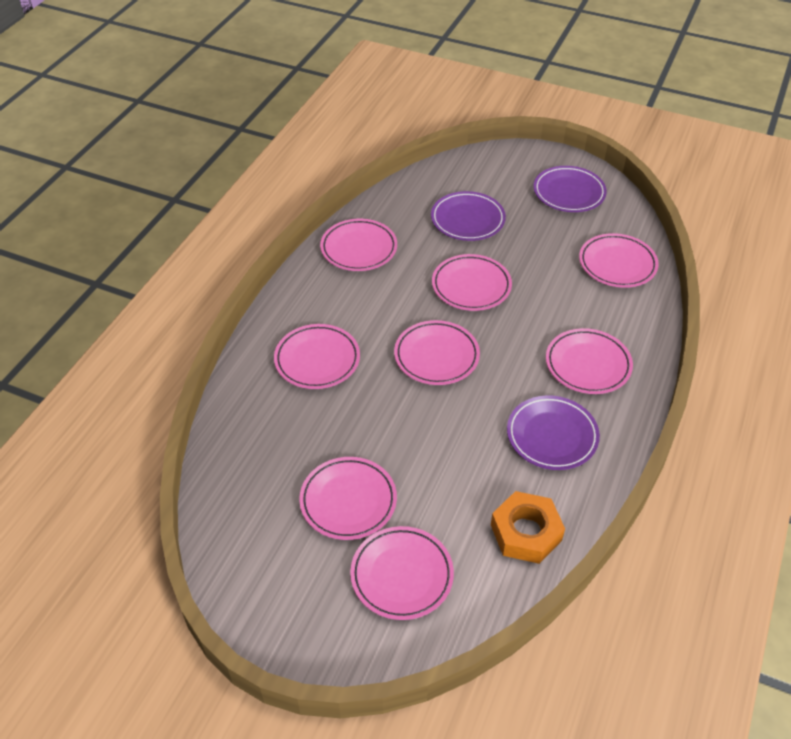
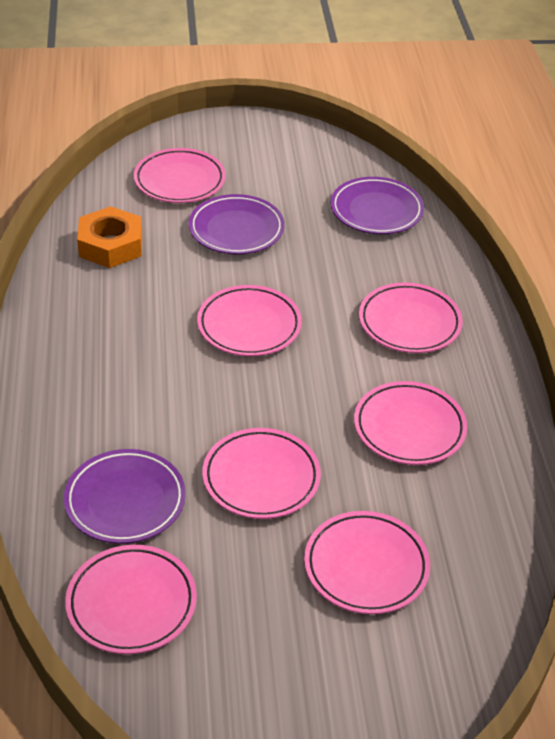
pink plate: 8 -> 7

